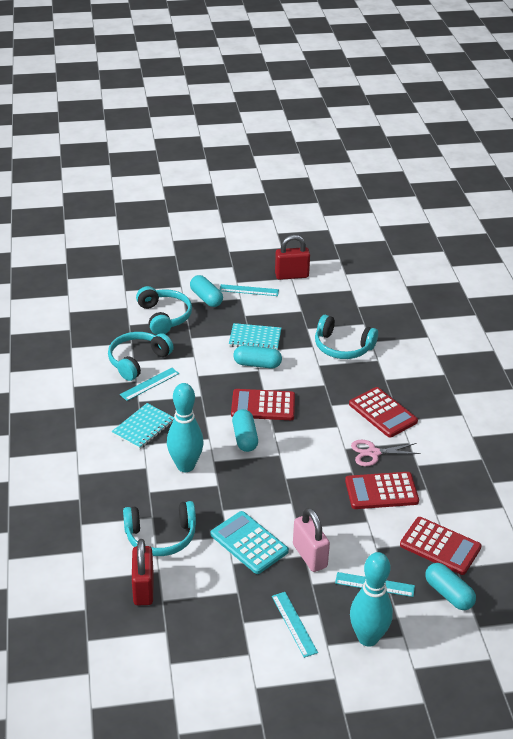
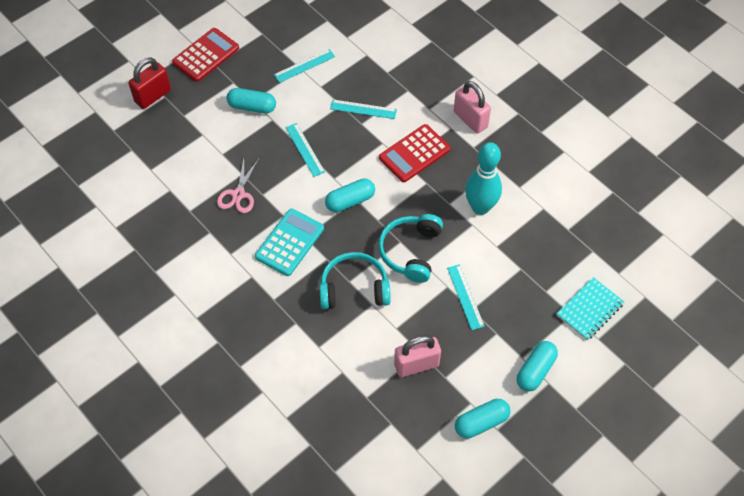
pink padlock: 1 -> 2
red calculator: 4 -> 2
red padlock: 2 -> 1
turquoise bowling pin: 2 -> 1
turquoise headphones: 4 -> 2
turquoise notebook: 2 -> 1

